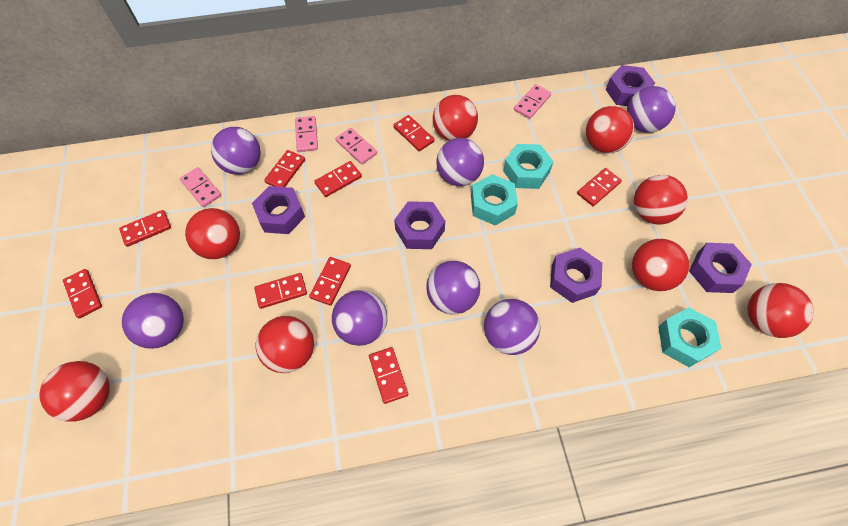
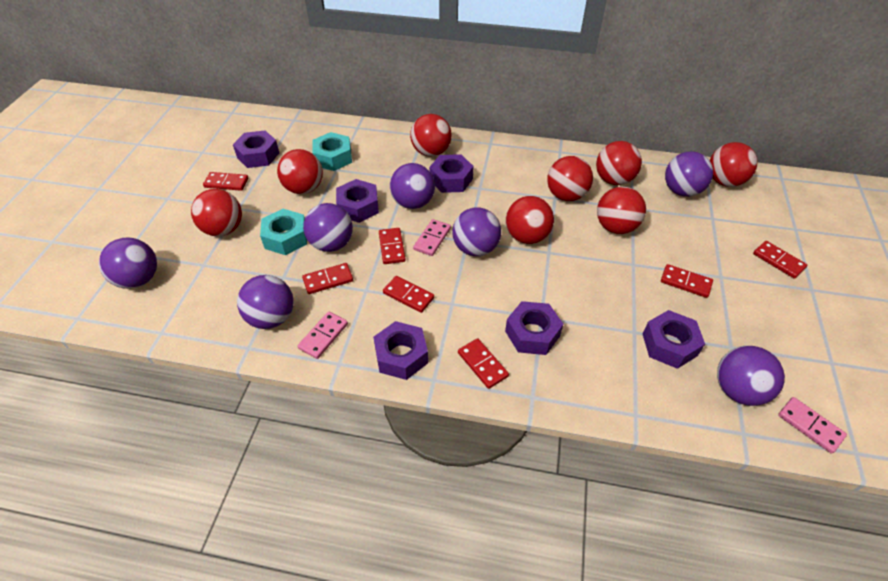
pink domino: 4 -> 3
purple nut: 5 -> 6
red domino: 9 -> 7
turquoise nut: 3 -> 2

